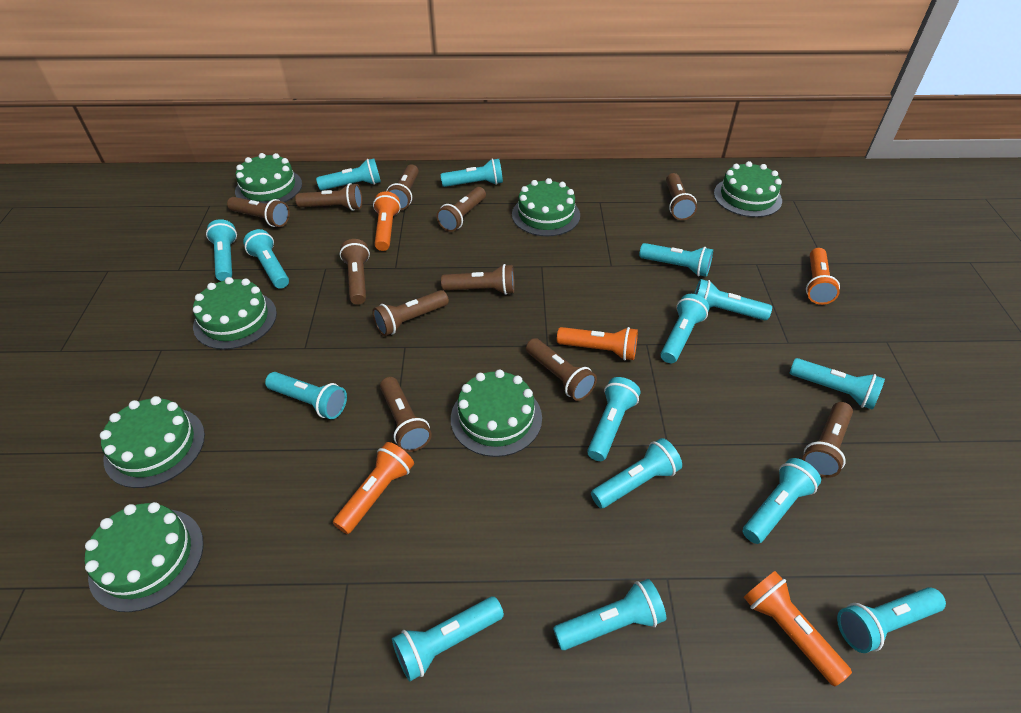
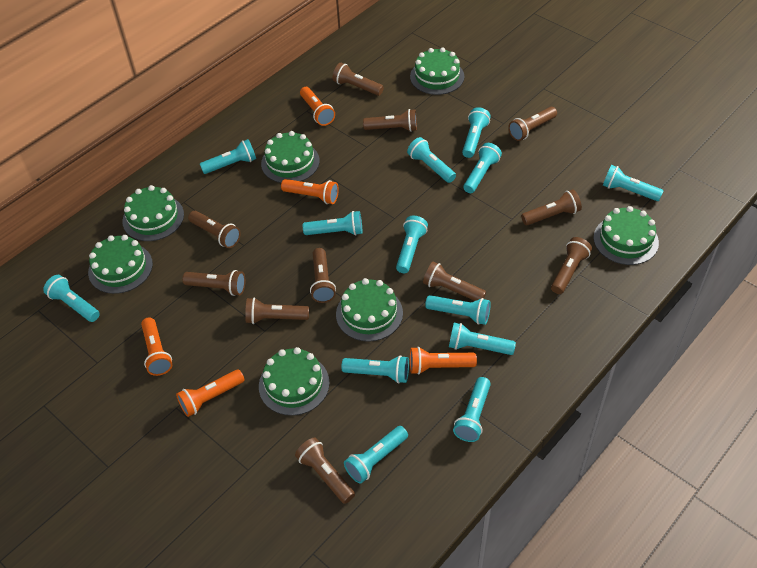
turquoise flashlight: 15 -> 13

